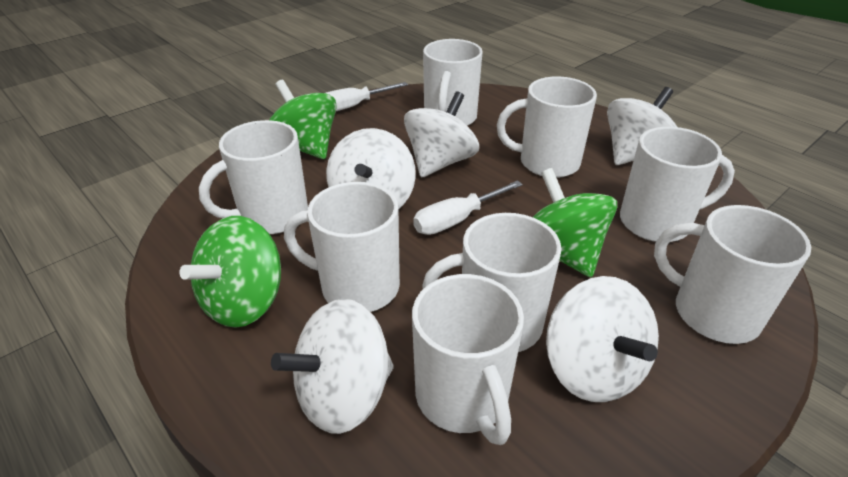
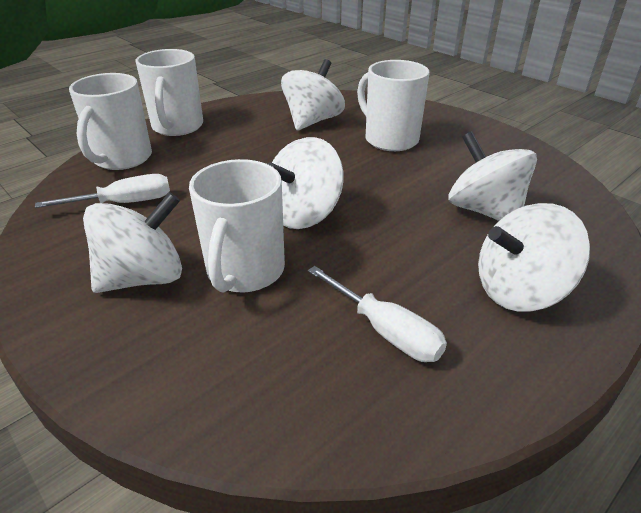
green spinning top: 3 -> 0
white mug: 8 -> 4

